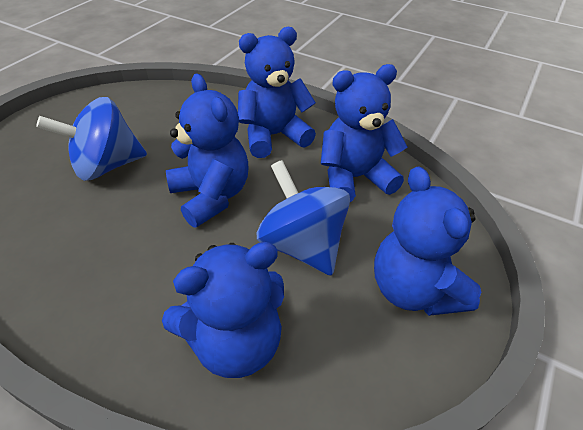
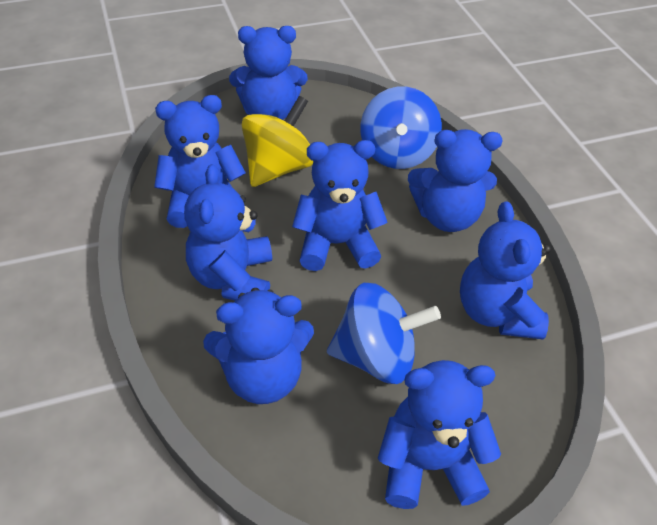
blue teddy bear: 5 -> 8
yellow spinning top: 0 -> 1

